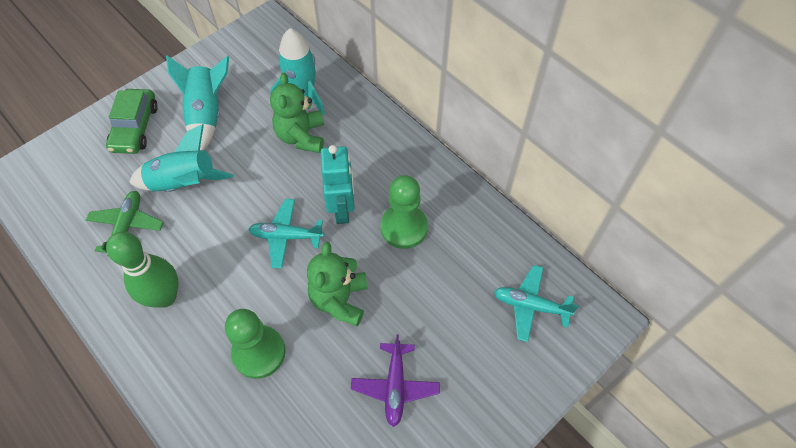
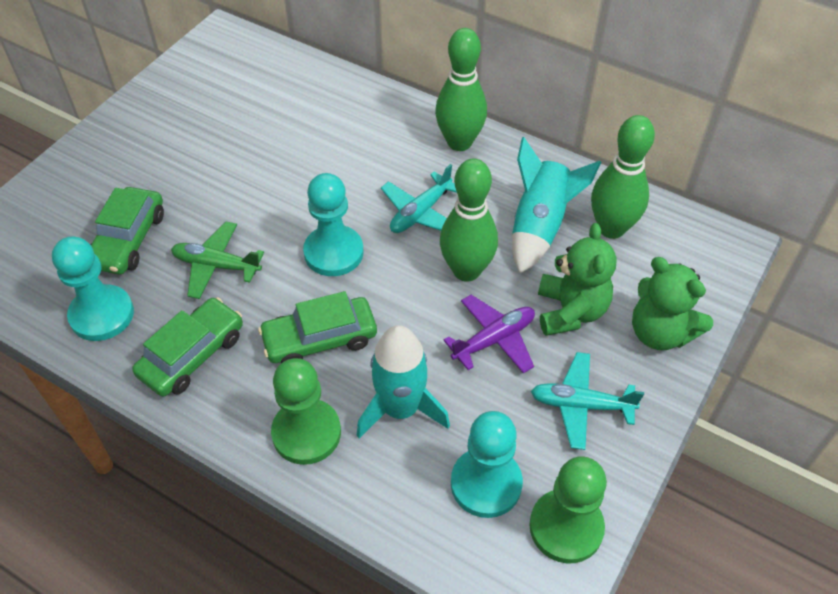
green bowling pin: 1 -> 3
green car: 1 -> 3
turquoise pawn: 0 -> 3
turquoise robot: 1 -> 0
turquoise rocket: 3 -> 2

